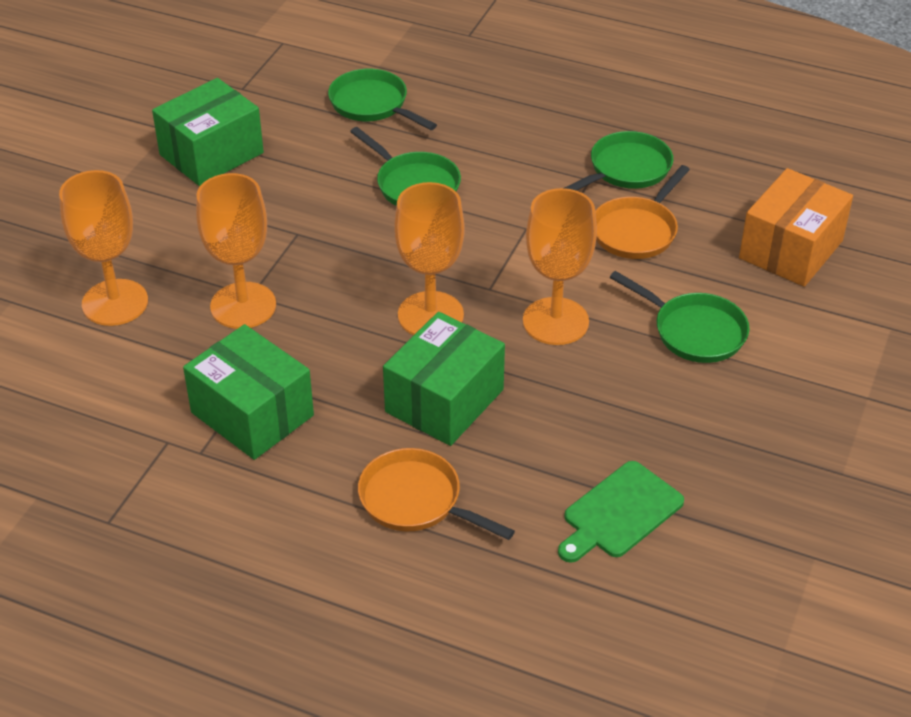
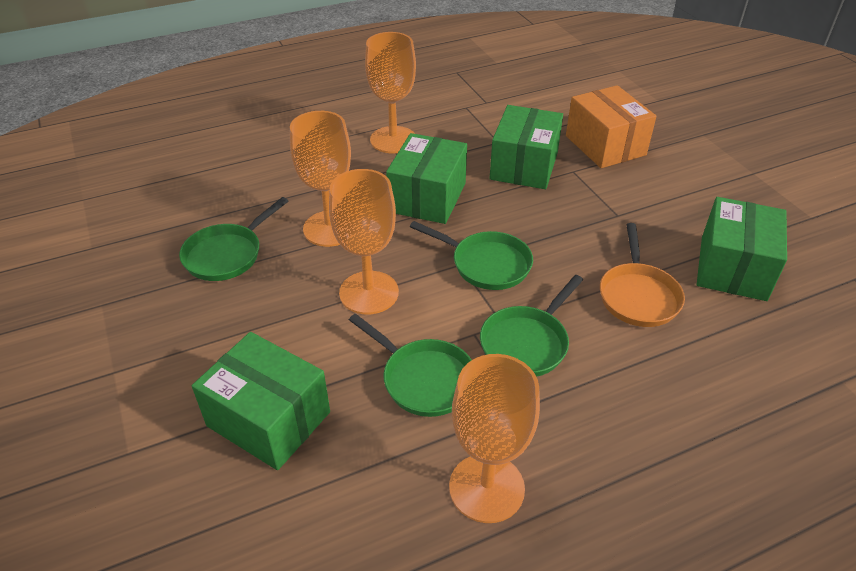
green box: 3 -> 4
green cutting board: 1 -> 0
orange pan: 2 -> 1

